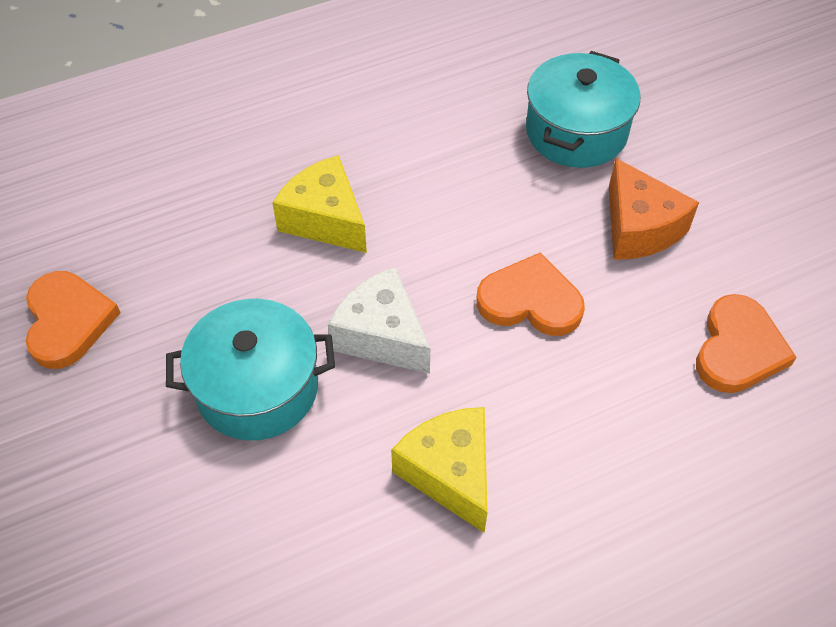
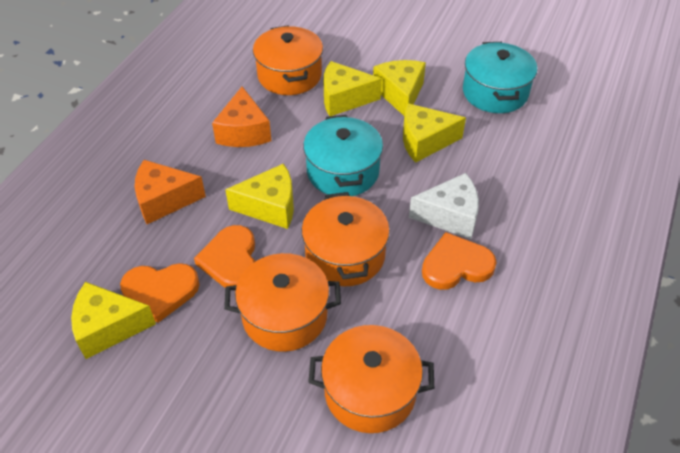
orange cheese: 1 -> 2
orange pot: 0 -> 4
yellow cheese: 2 -> 5

